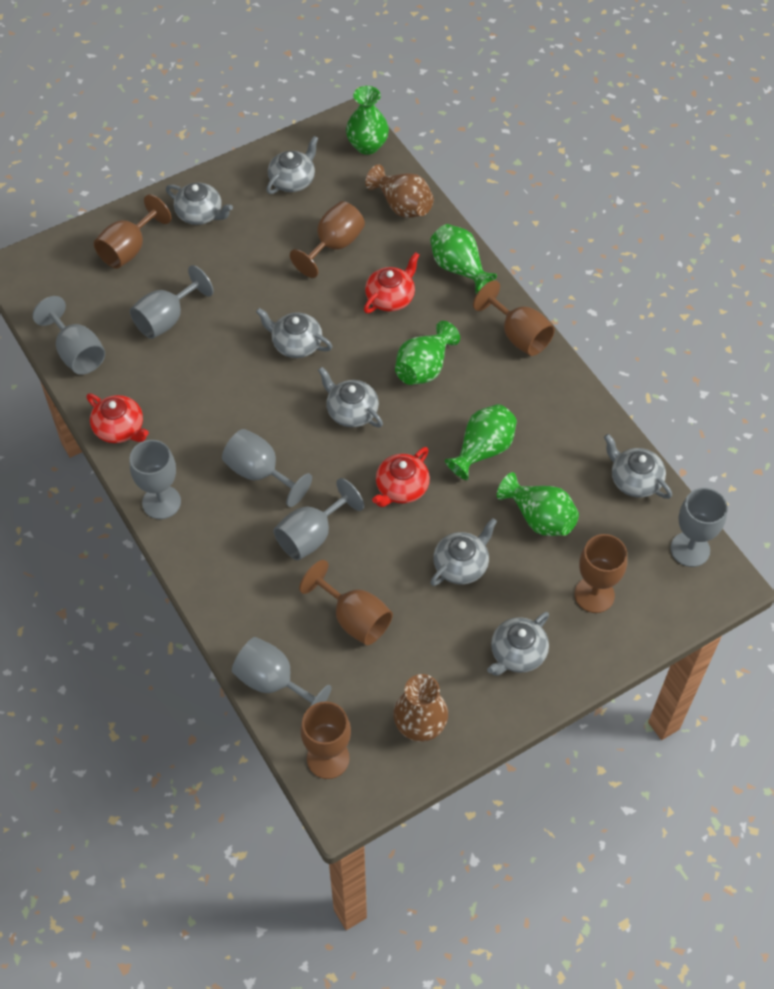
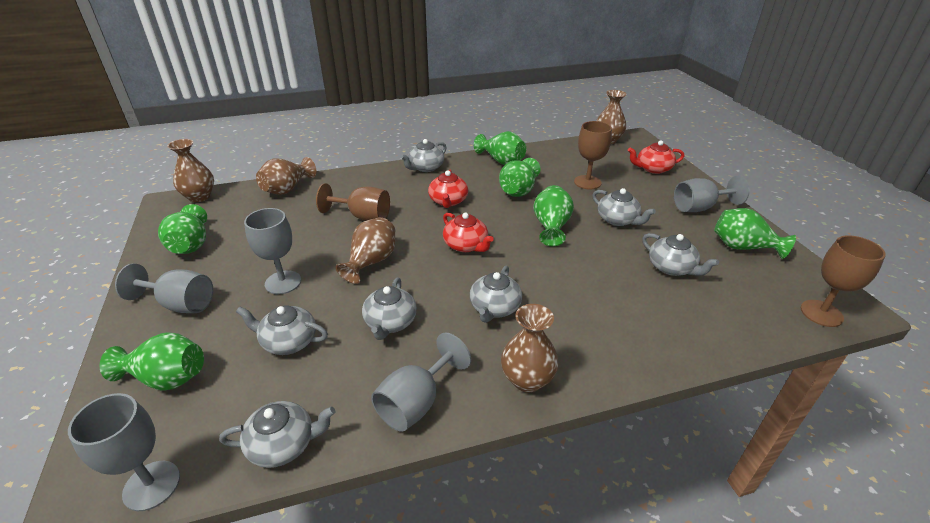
brown goblet: 6 -> 3
brown vase: 2 -> 5
green vase: 5 -> 6
grey goblet: 7 -> 5

